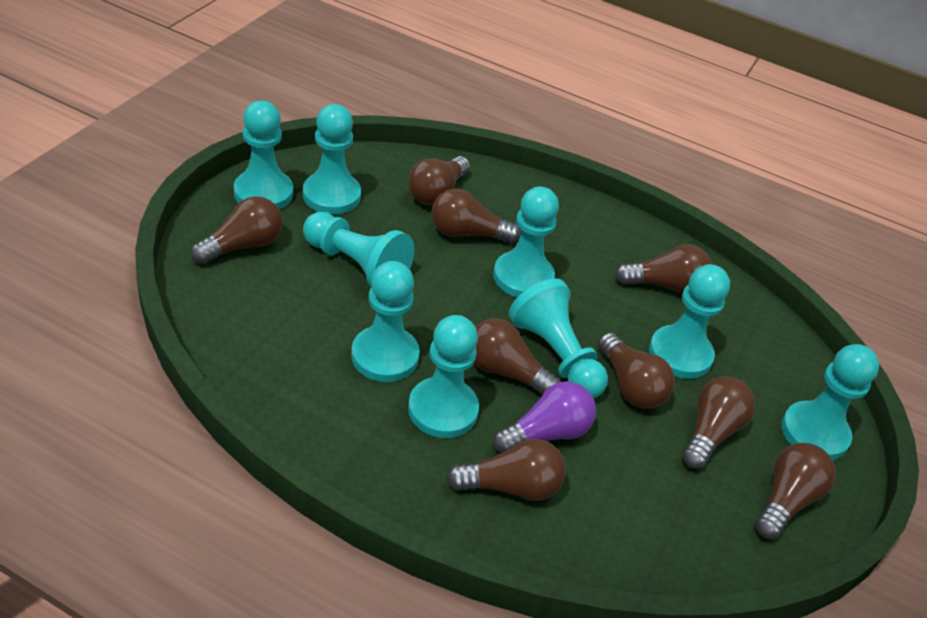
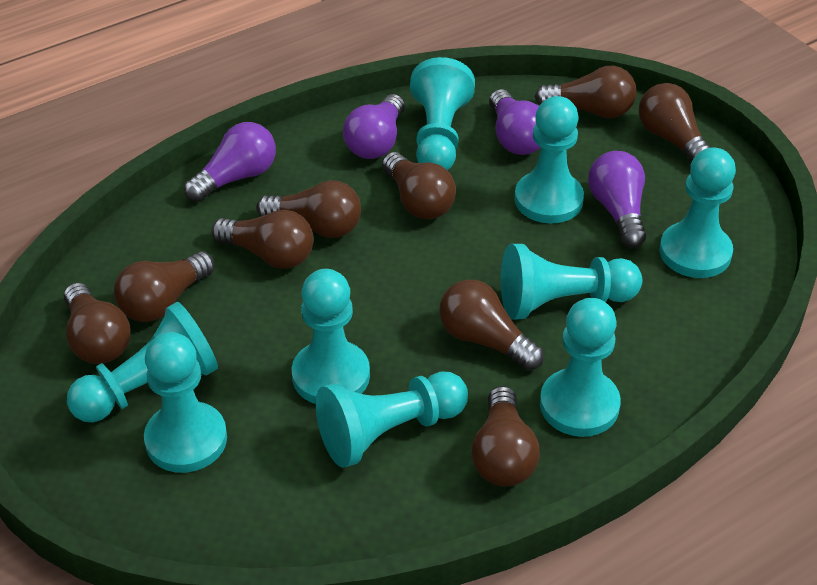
purple light bulb: 1 -> 4

